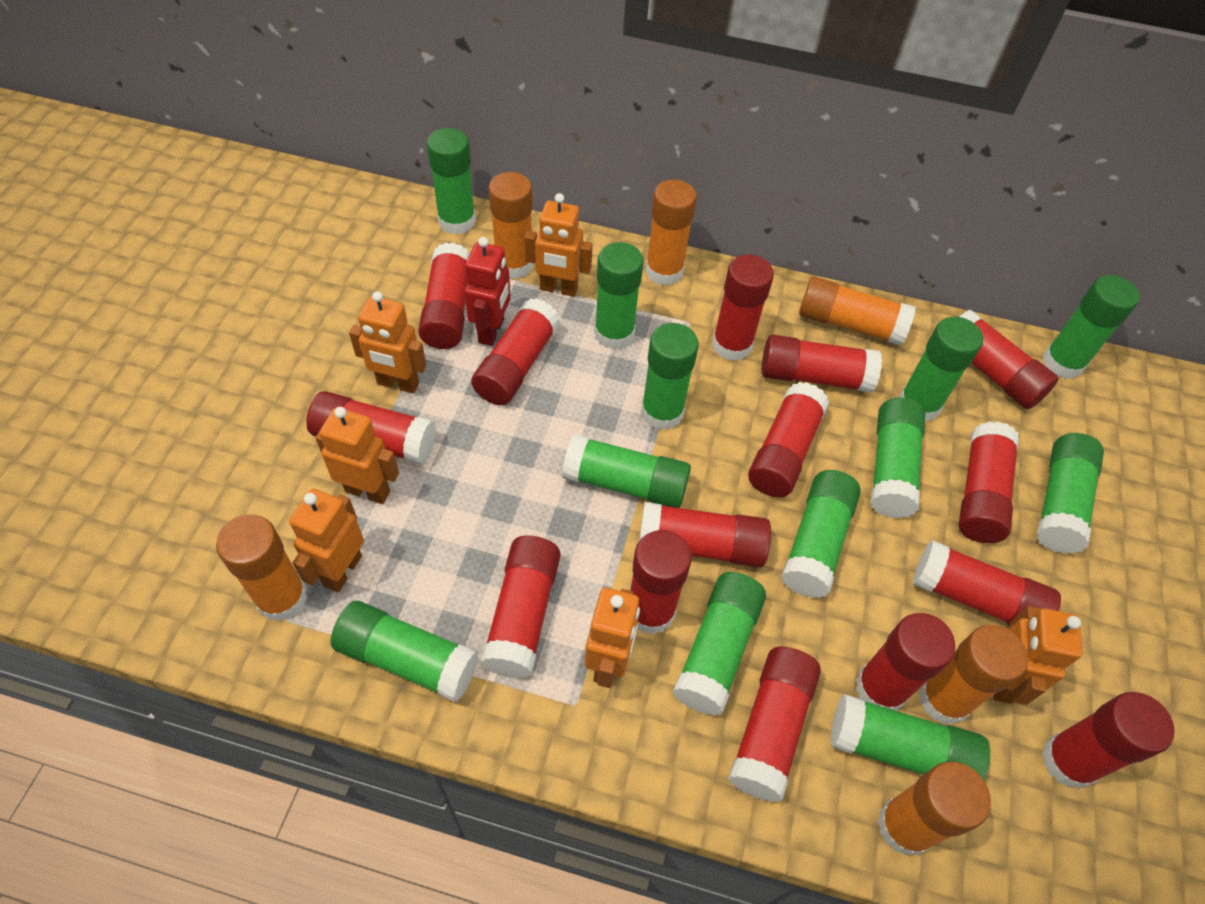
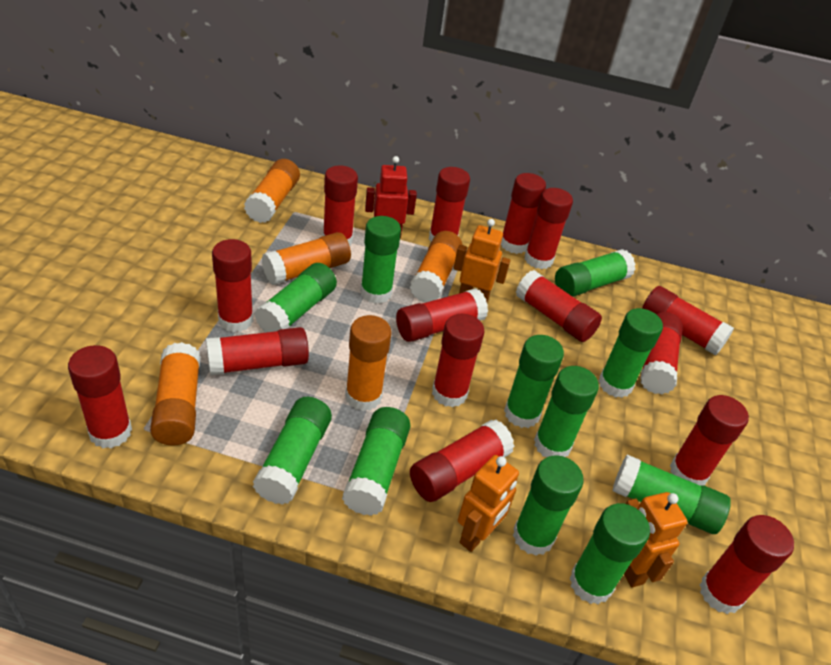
green glue stick: 12 -> 11
orange glue stick: 6 -> 5
orange robot: 6 -> 3

